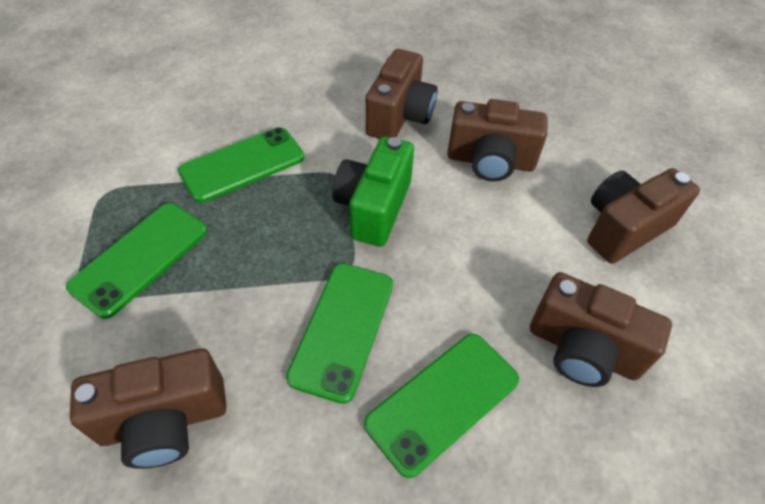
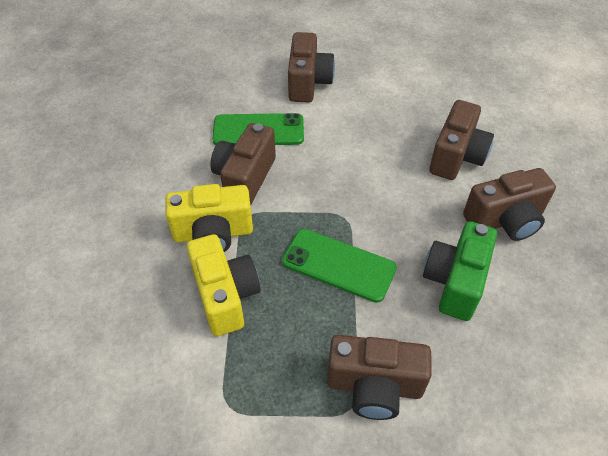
green phone: 4 -> 2
yellow camera: 0 -> 2

